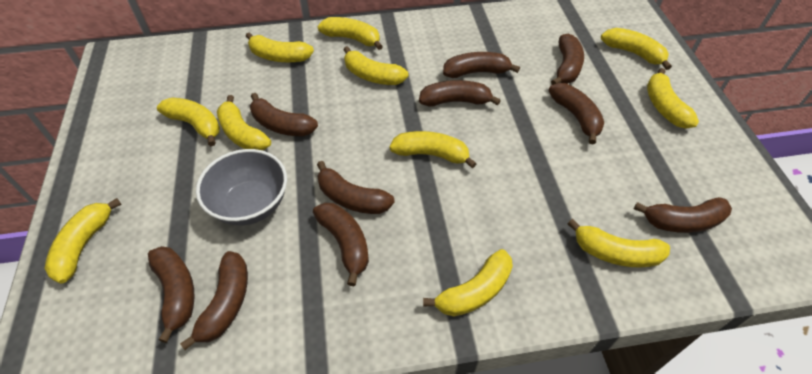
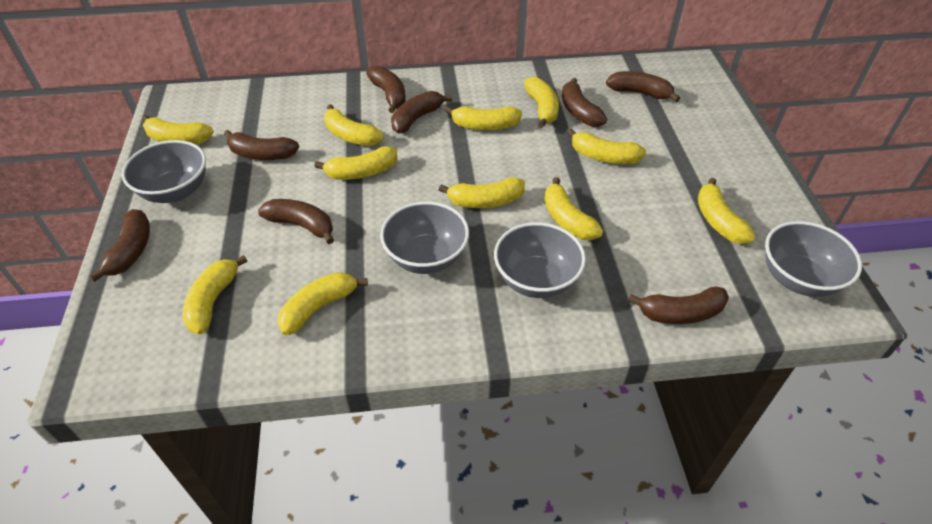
brown banana: 10 -> 8
grey bowl: 1 -> 4

